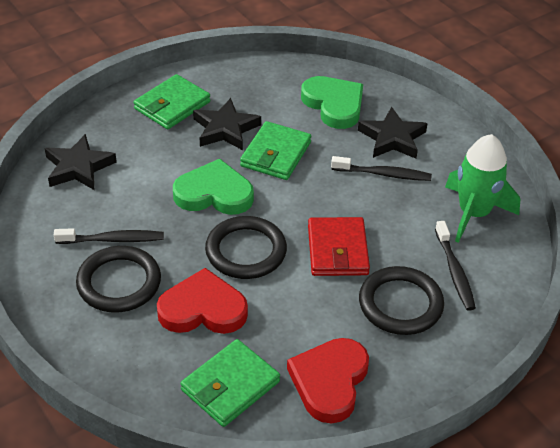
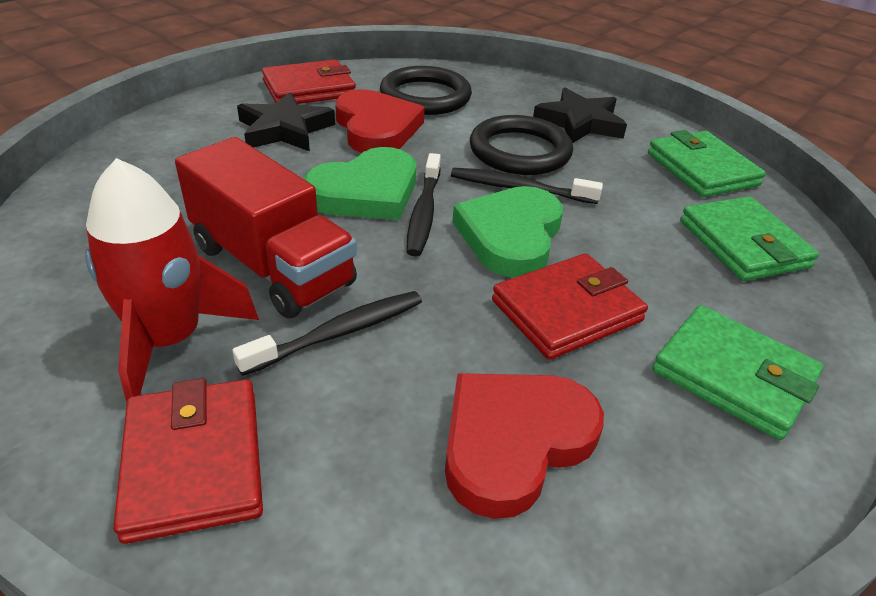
black ring: 3 -> 2
black star: 3 -> 2
green rocket: 1 -> 0
red rocket: 0 -> 1
red truck: 0 -> 1
red wallet: 1 -> 3

